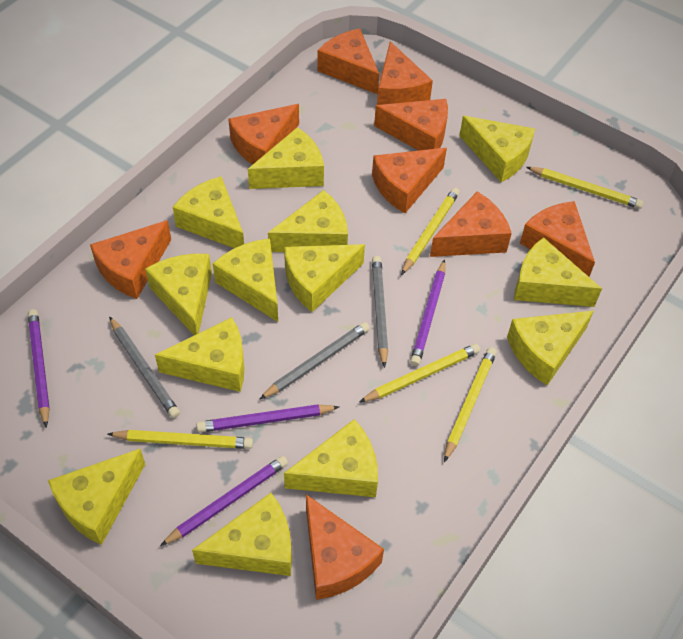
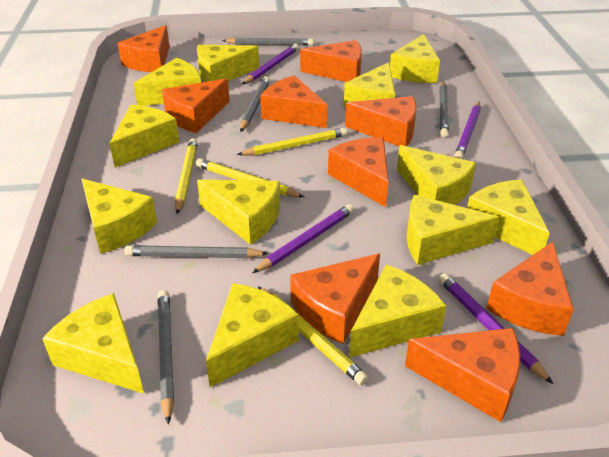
grey pencil: 3 -> 5
yellow pencil: 5 -> 4

